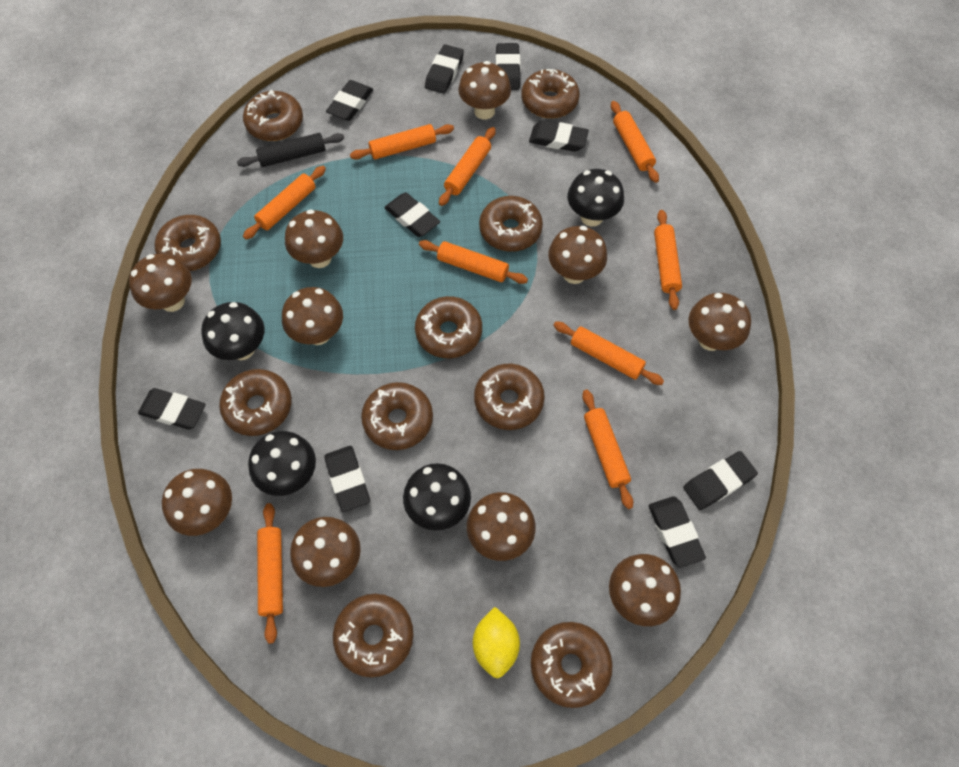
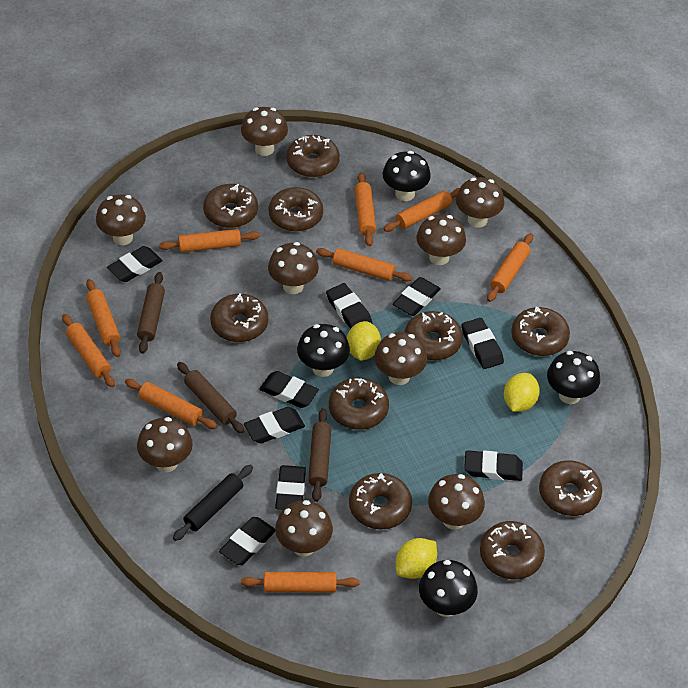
brown mushroom: 10 -> 9
brown rolling pin: 0 -> 3
yellow lemon: 1 -> 3

